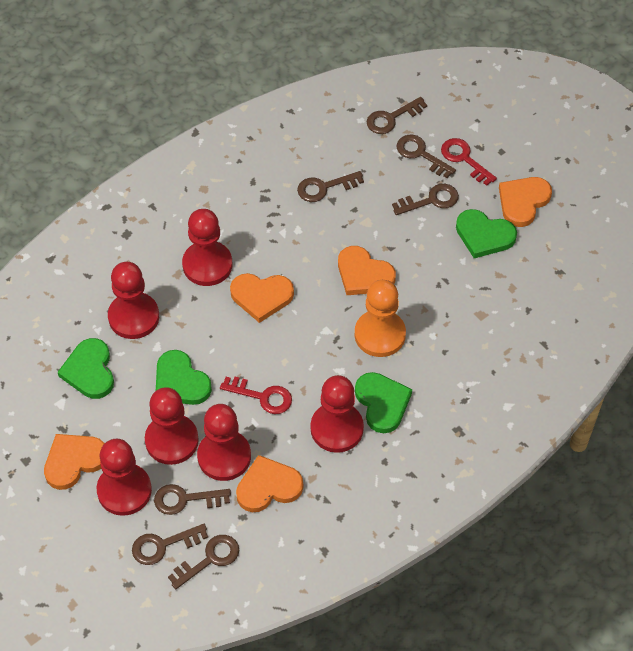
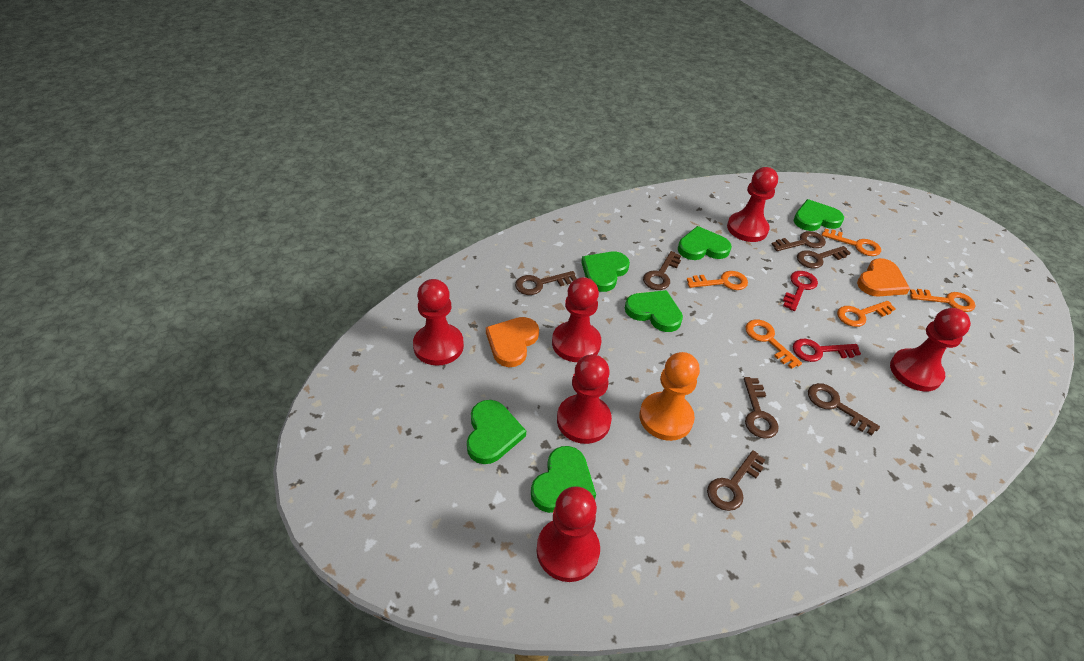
green heart: 4 -> 6
orange heart: 5 -> 2
orange key: 0 -> 5

